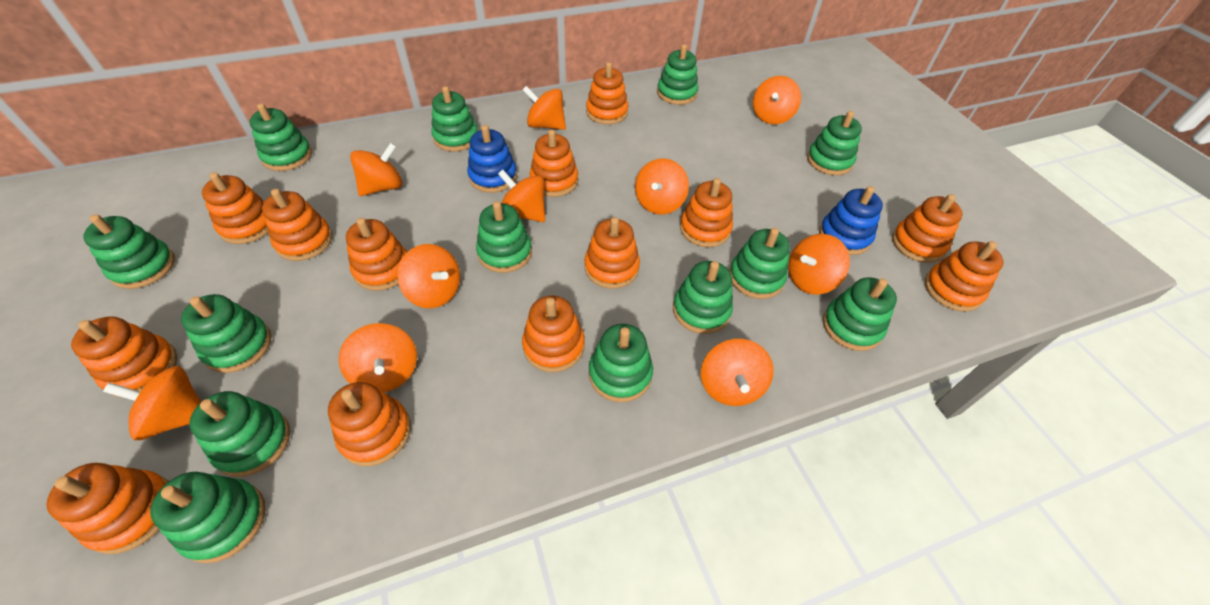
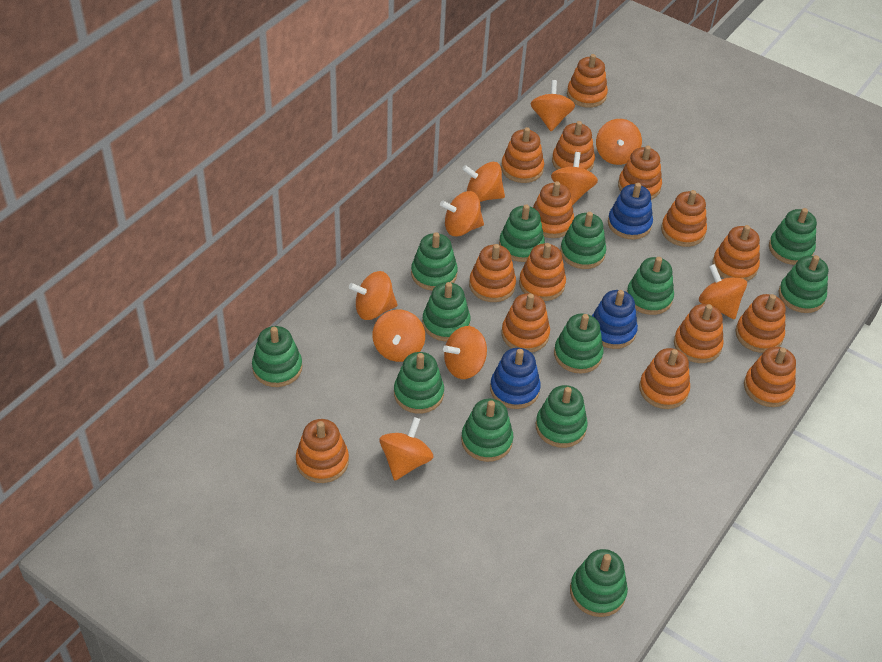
blue stacking toy: 2 -> 3
orange stacking toy: 13 -> 15

